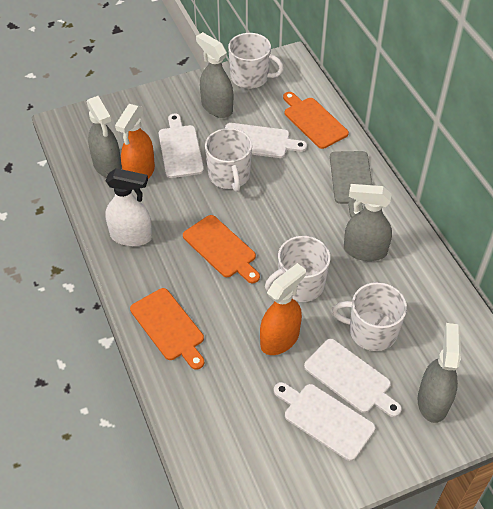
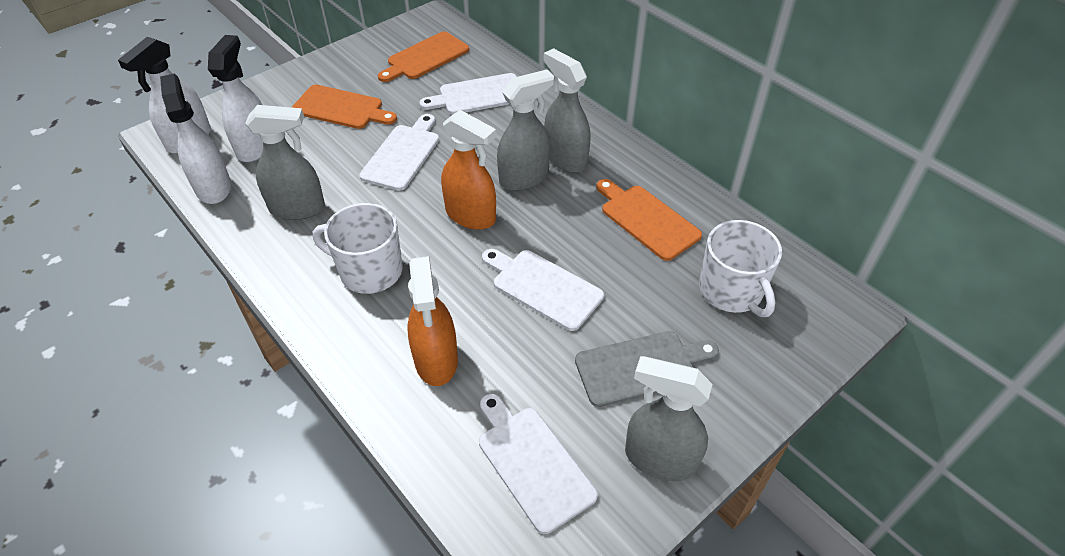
white mug: 4 -> 2
white spray bottle: 1 -> 3

